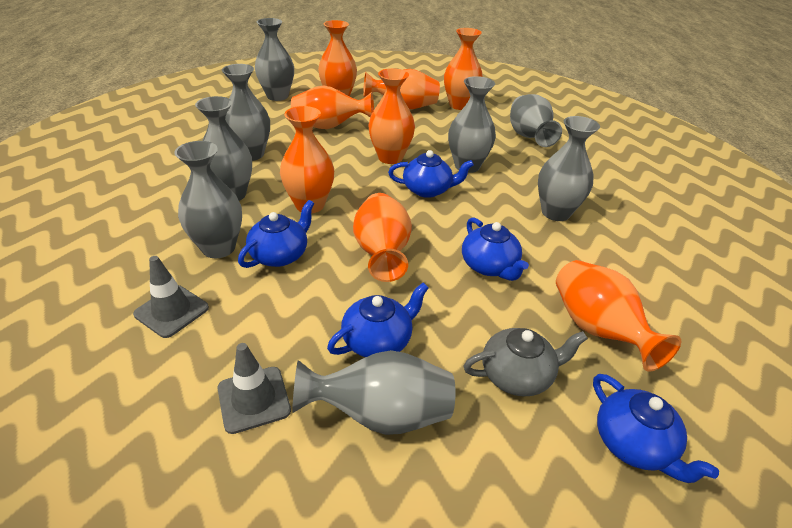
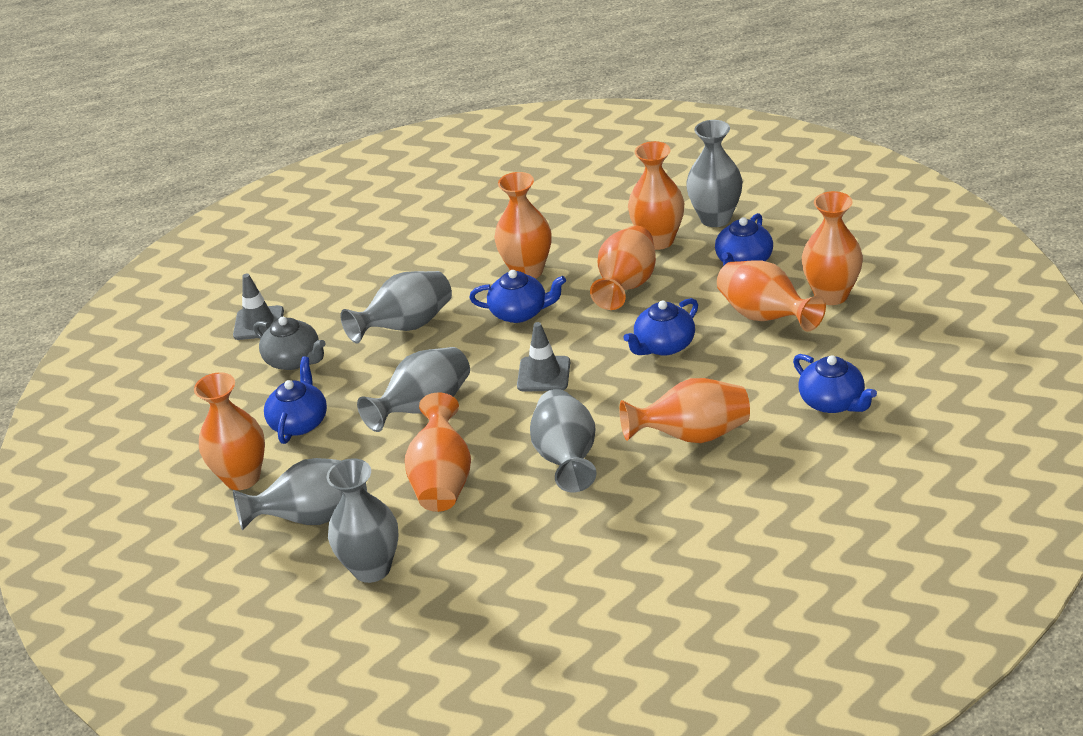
grey vase: 8 -> 6

